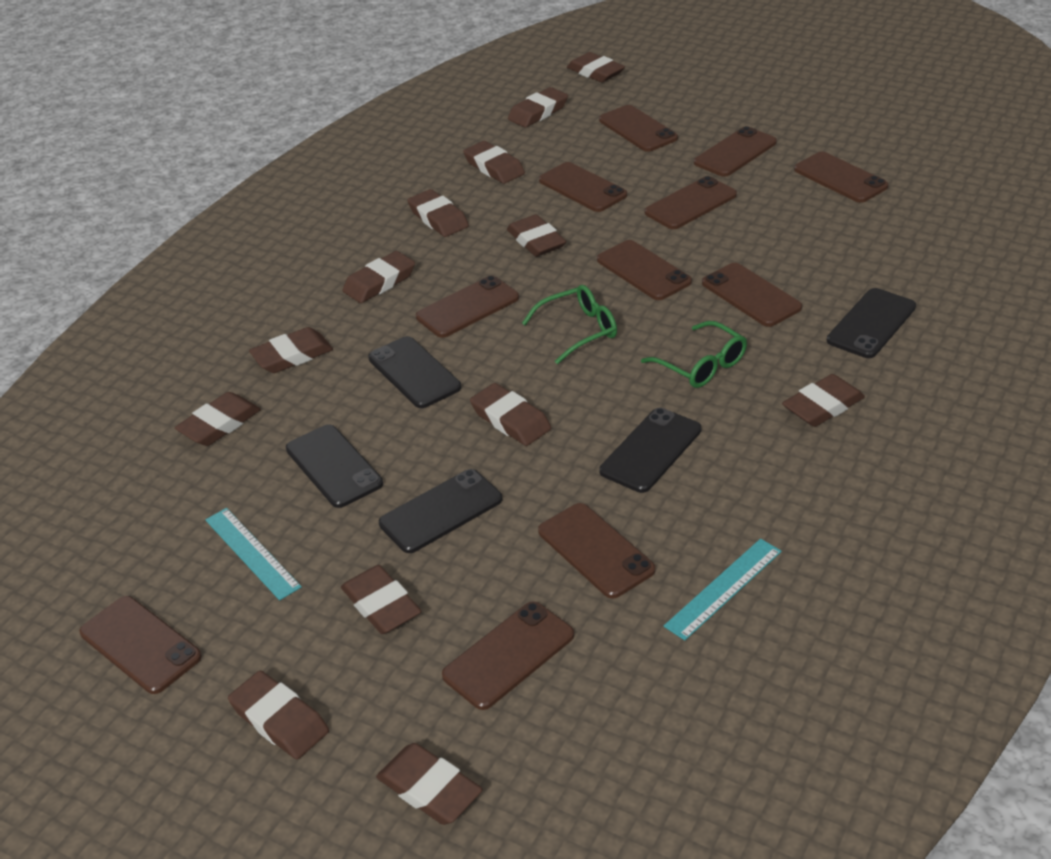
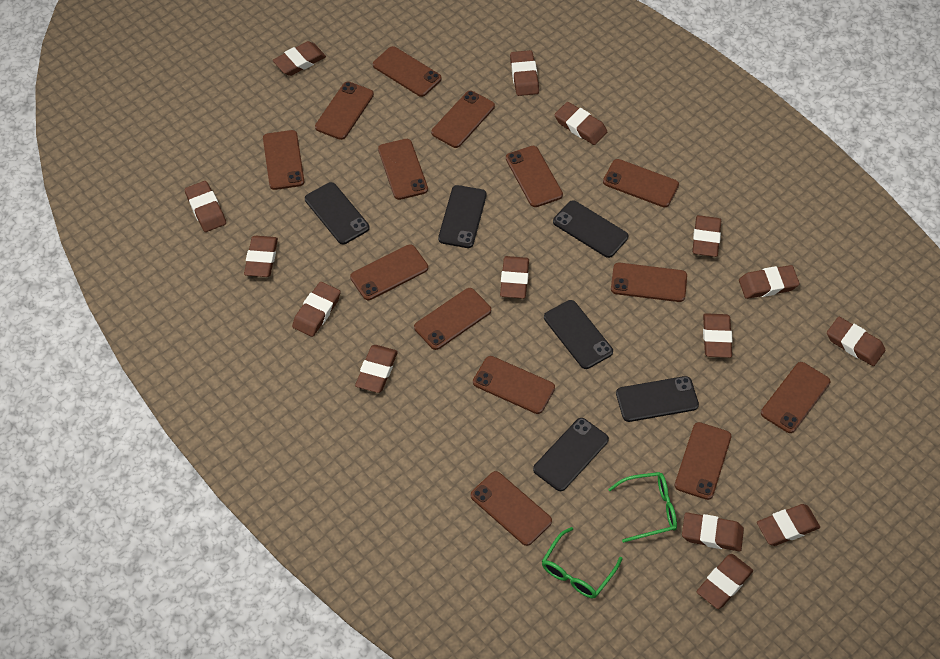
black phone: 5 -> 6
brown eraser: 13 -> 15
brown phone: 11 -> 14
turquoise ruler: 2 -> 0

